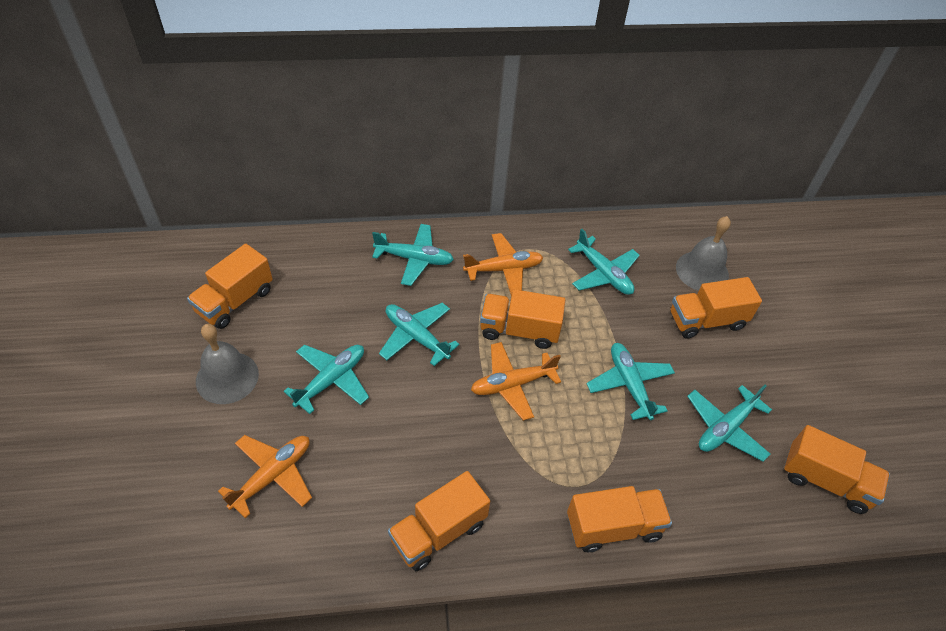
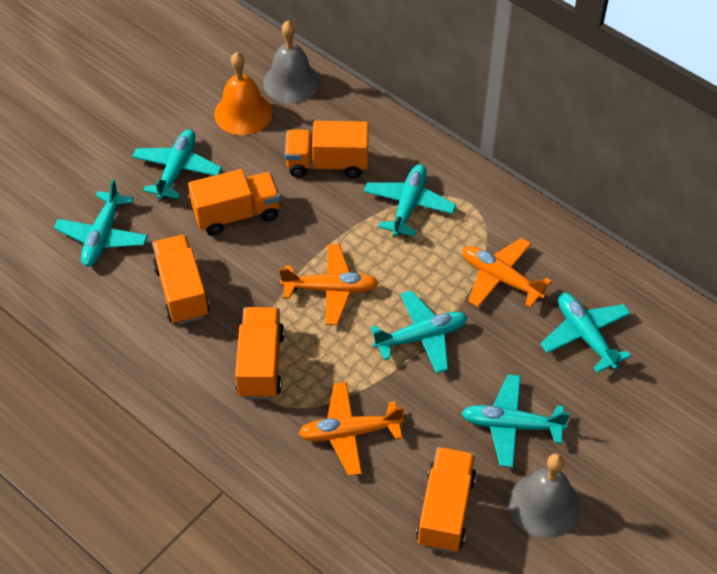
orange bell: 0 -> 1
orange truck: 6 -> 5

